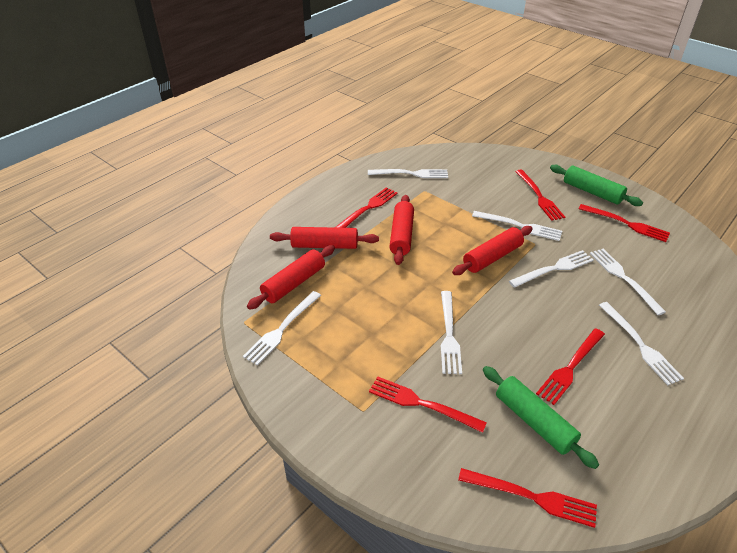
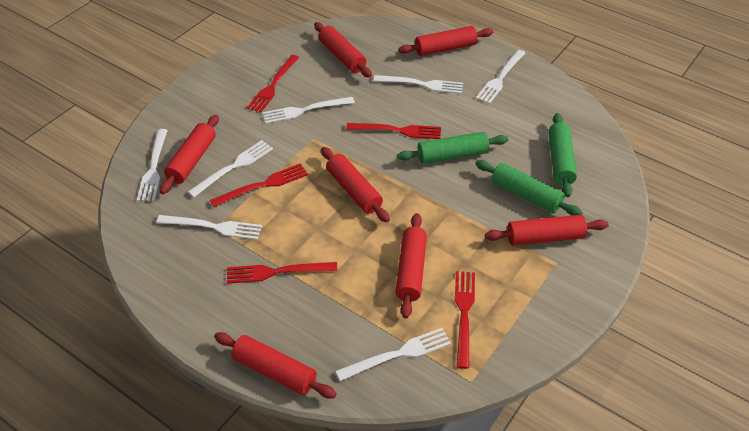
green rolling pin: 2 -> 3
red fork: 6 -> 5
red rolling pin: 4 -> 7

